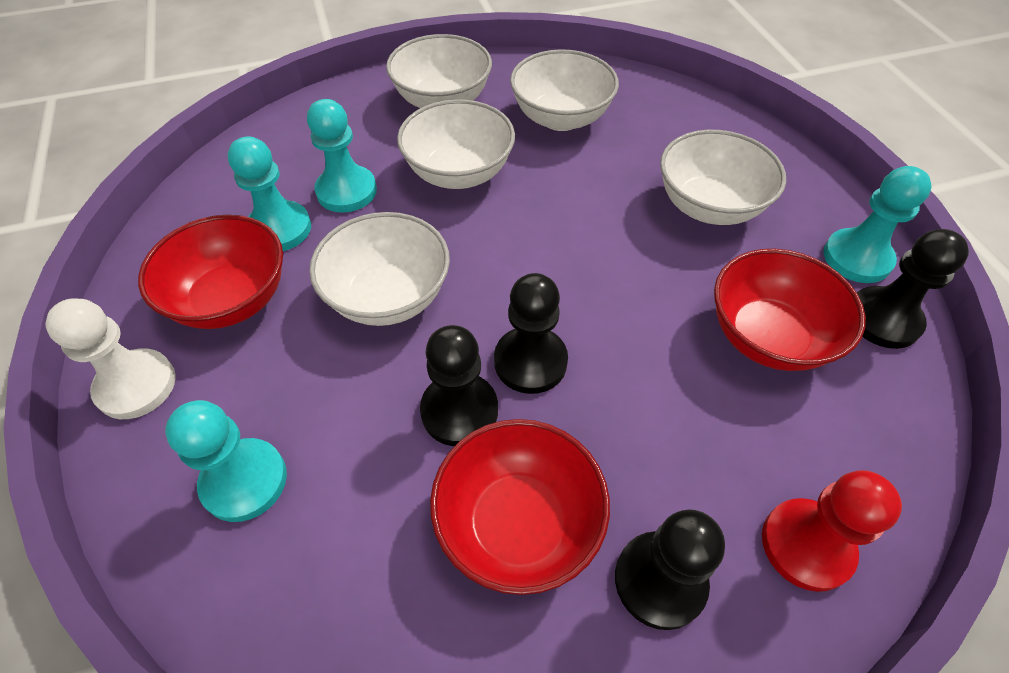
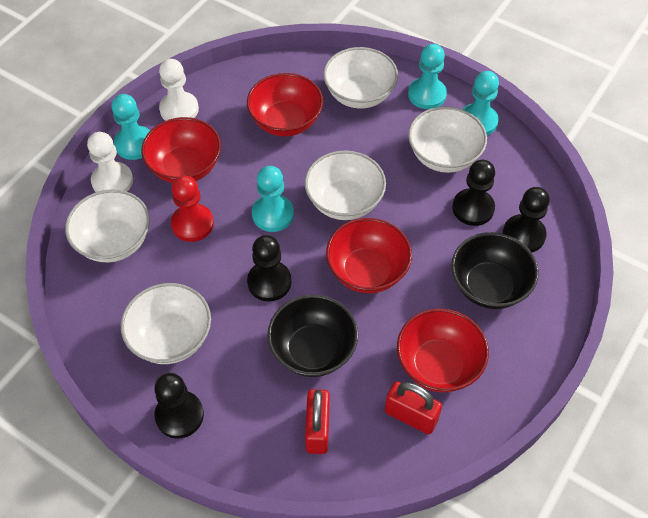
black bowl: 0 -> 2
red bowl: 3 -> 4
red padlock: 0 -> 2
white pawn: 1 -> 2

